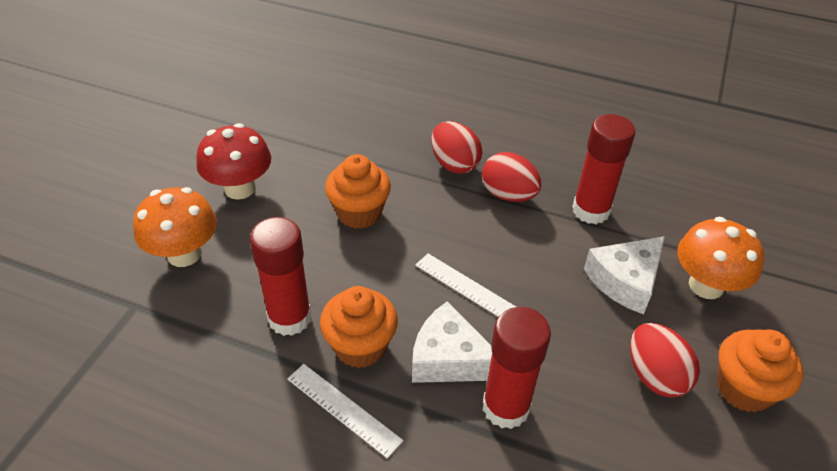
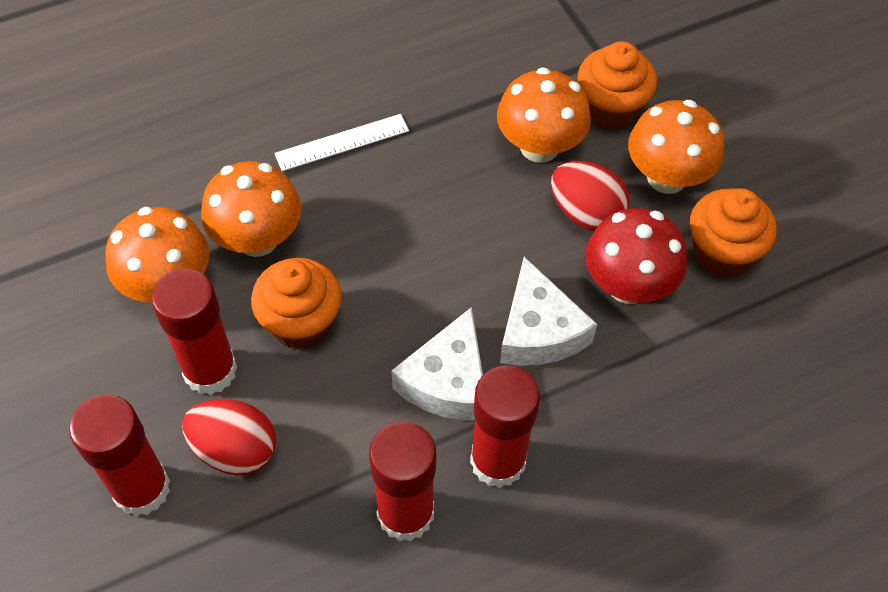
orange mushroom: 2 -> 4
red egg: 3 -> 2
red glue stick: 3 -> 4
white ruler: 2 -> 1

